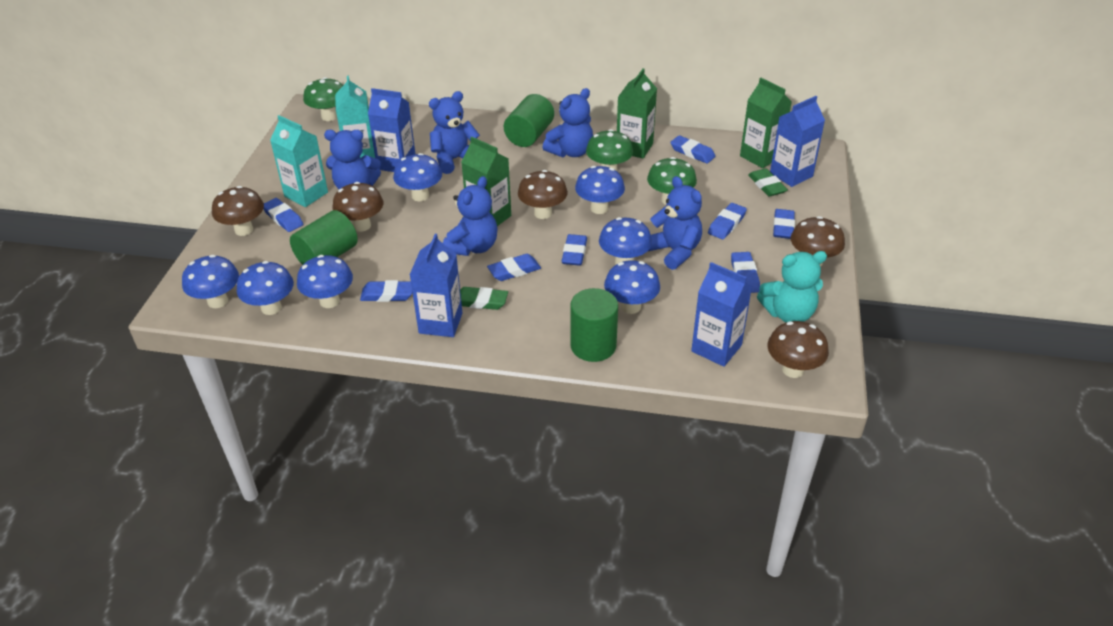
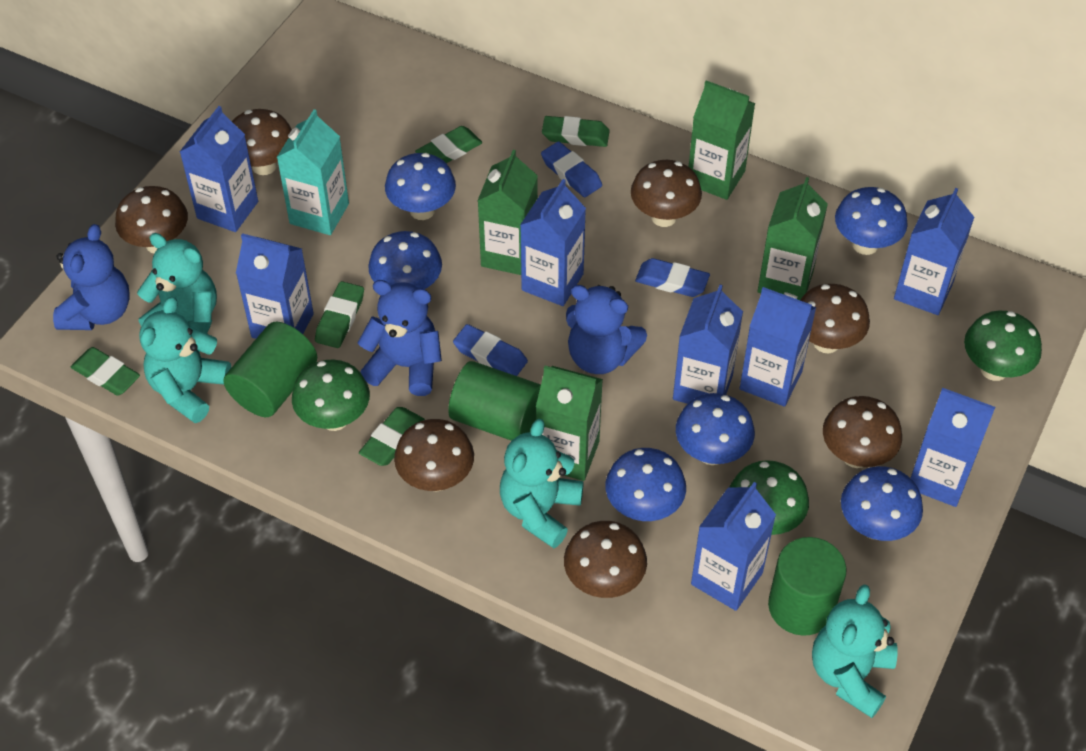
blue carton: 4 -> 8
blue eraser: 8 -> 3
blue mushroom: 7 -> 6
blue teddy bear: 5 -> 3
brown mushroom: 5 -> 7
green carton: 3 -> 4
green eraser: 2 -> 5
turquoise carton: 2 -> 1
turquoise teddy bear: 1 -> 4

